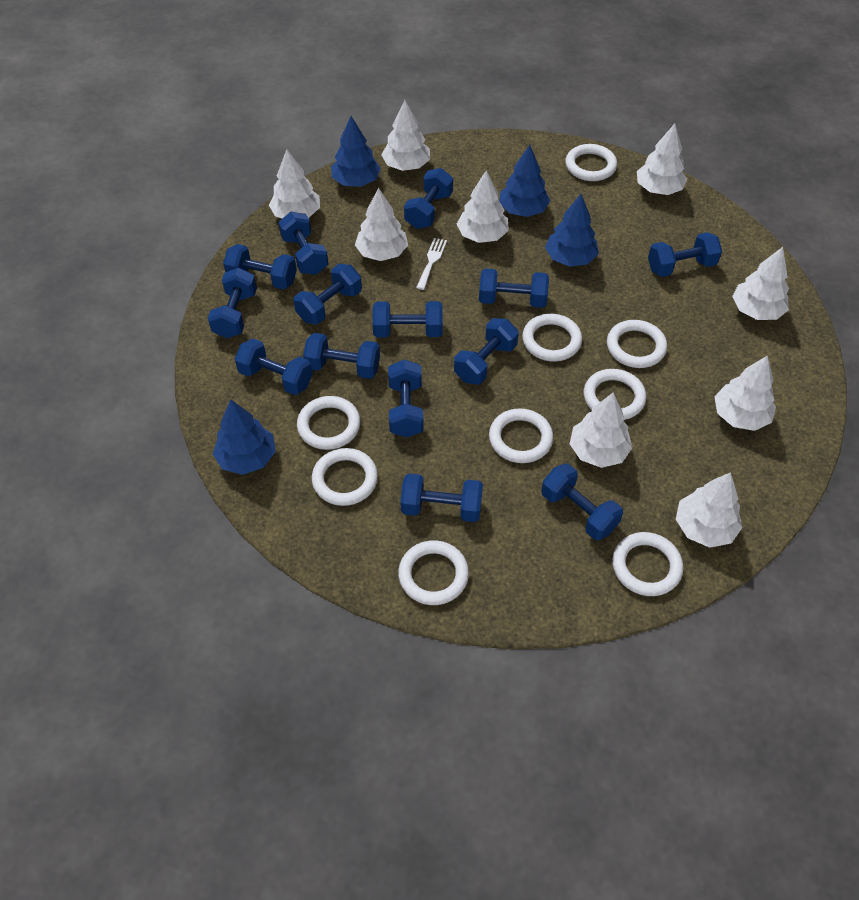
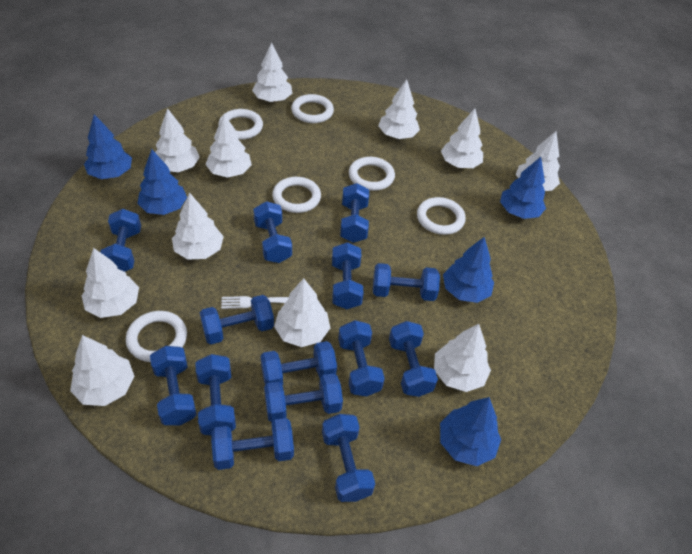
blue tree: 4 -> 5
white ring: 9 -> 6
white tree: 9 -> 11

